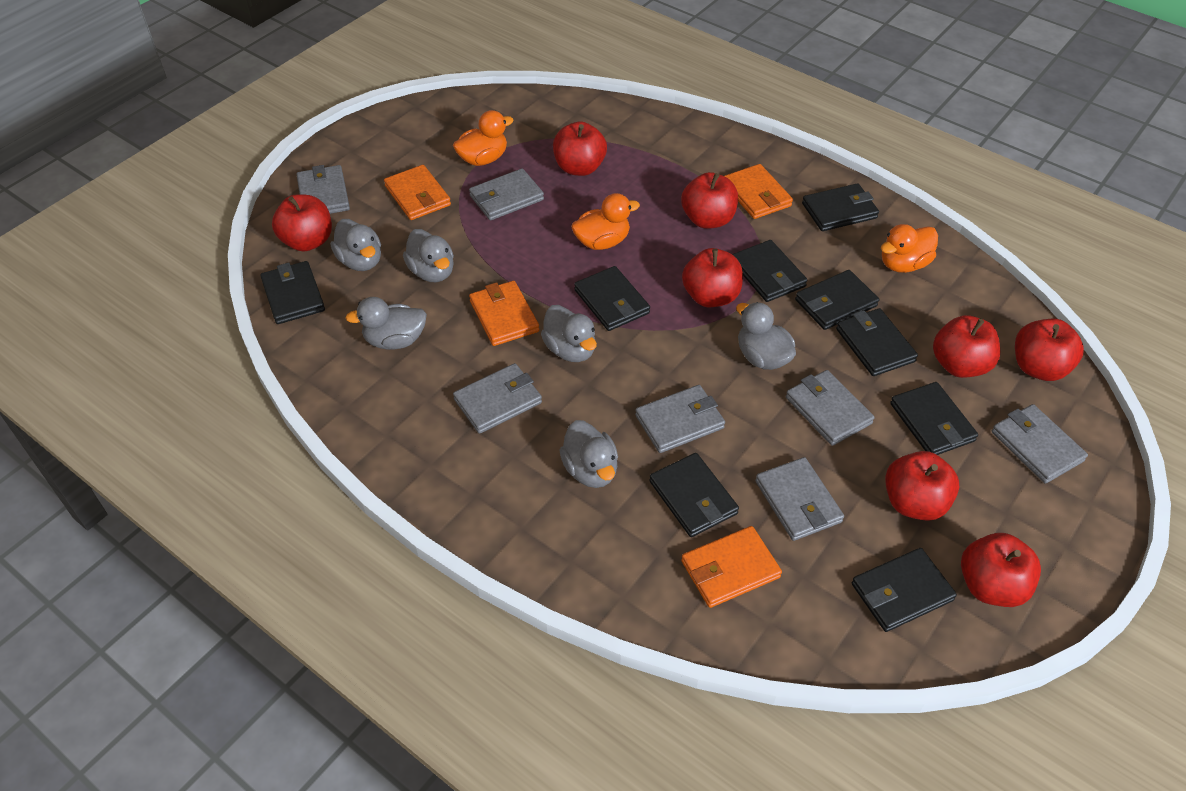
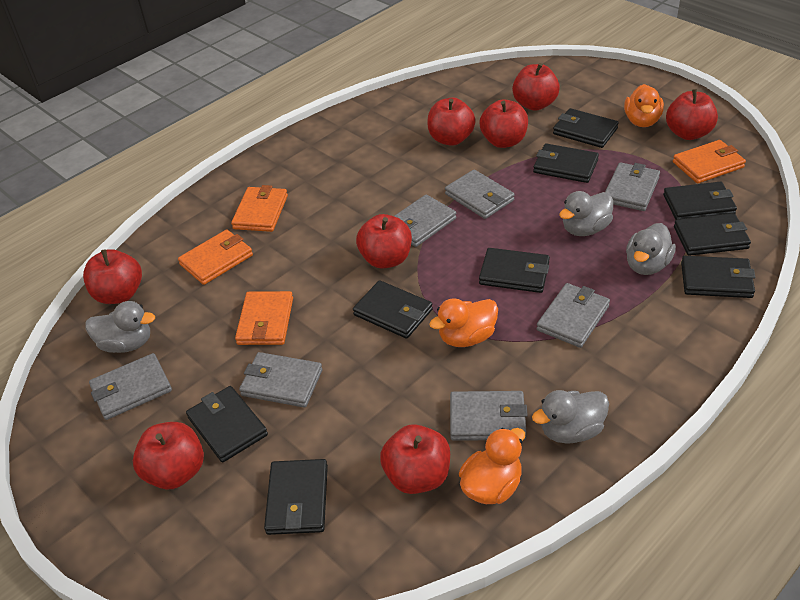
grey duck: 6 -> 4

